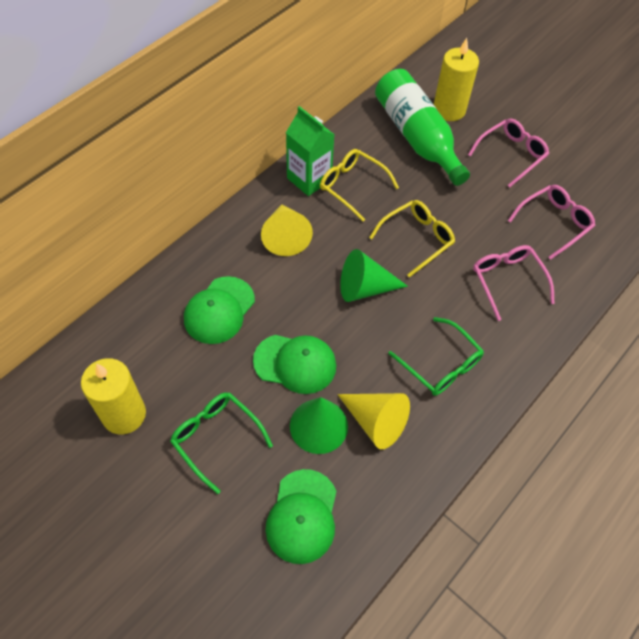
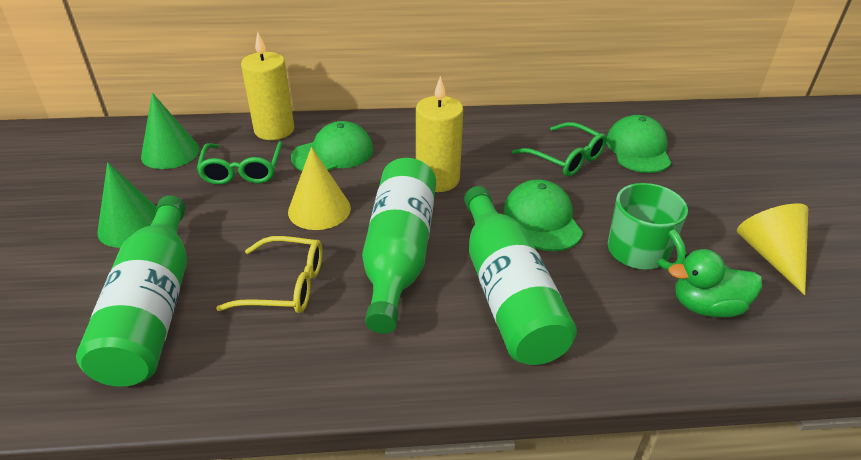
green bottle: 1 -> 3
green carton: 1 -> 0
green duck: 0 -> 1
green mug: 0 -> 1
pink glasses: 3 -> 0
yellow glasses: 2 -> 1

